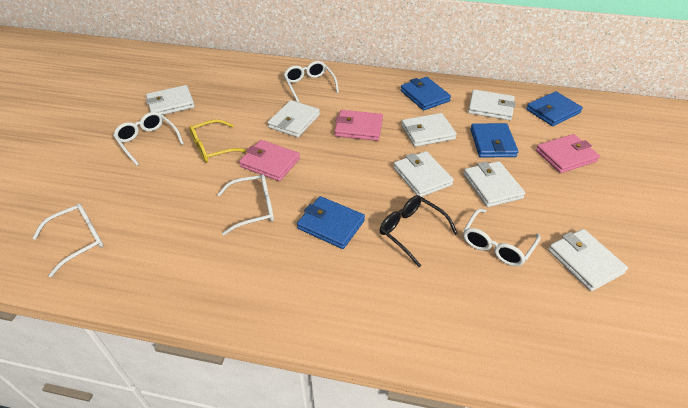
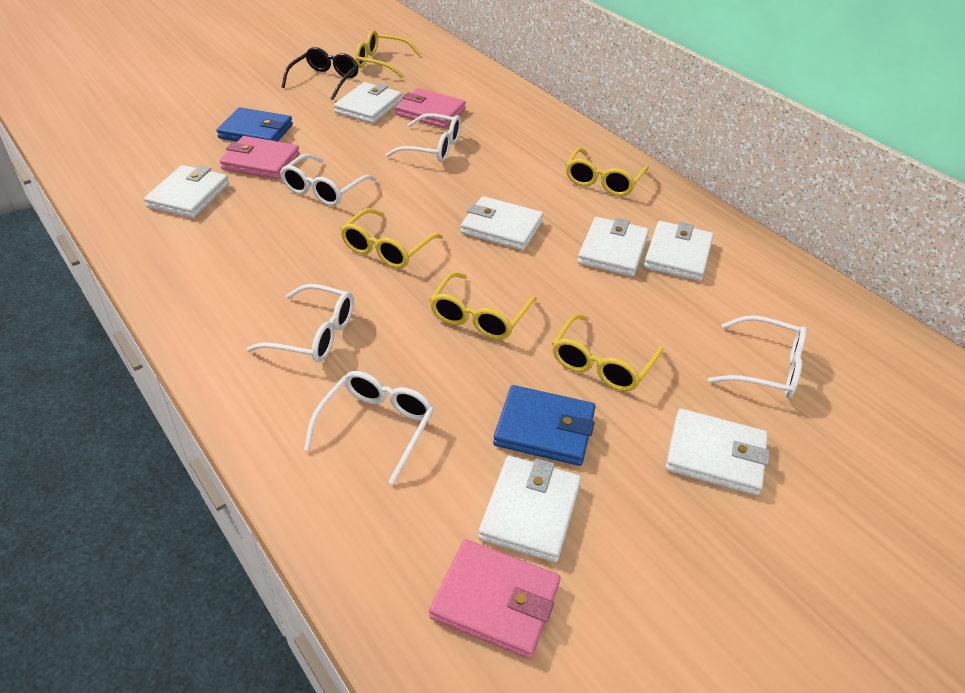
blue wallet: 4 -> 2
yellow glasses: 1 -> 5

